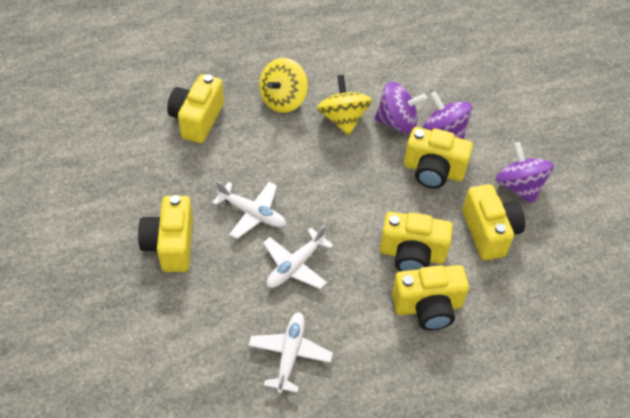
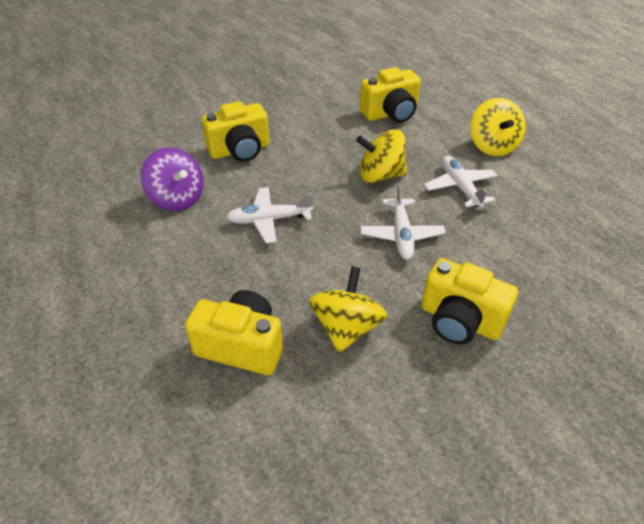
purple spinning top: 3 -> 1
yellow camera: 6 -> 4
yellow spinning top: 2 -> 3

